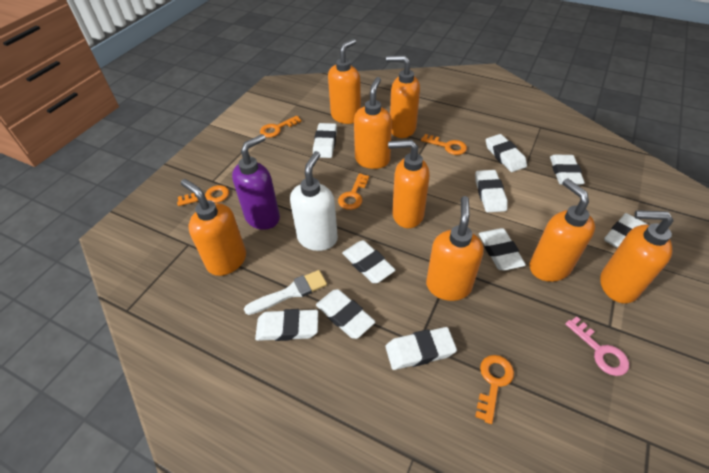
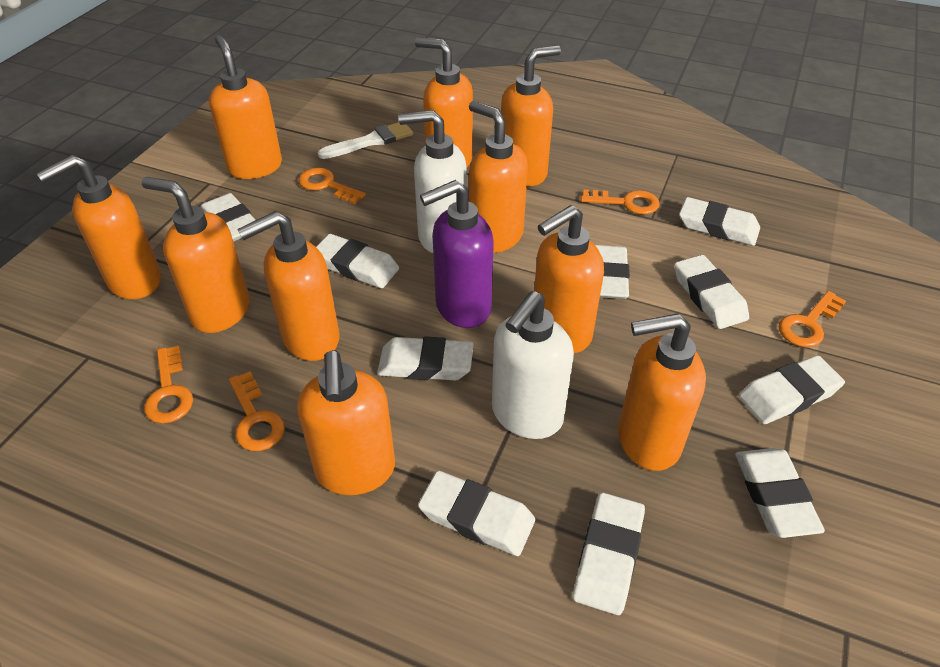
orange soap dispenser: 8 -> 10
pink key: 1 -> 0
white soap dispenser: 1 -> 2

